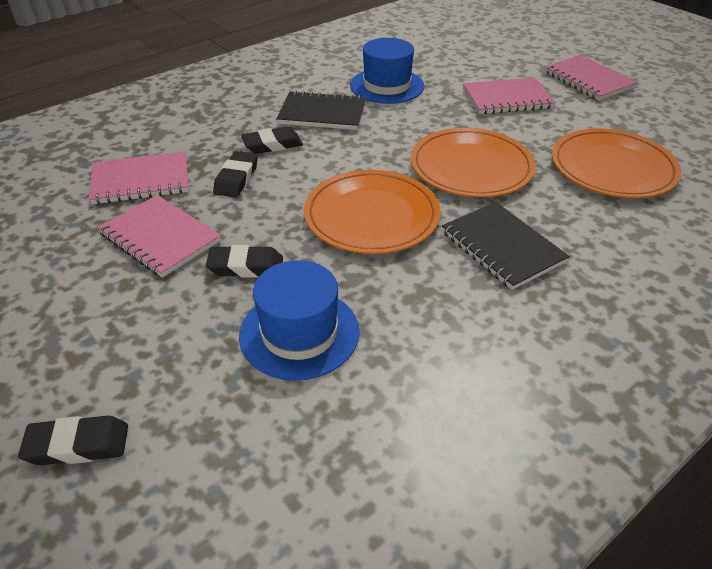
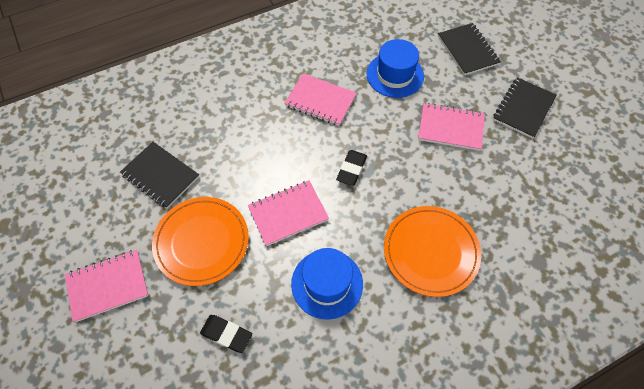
black eraser: 4 -> 2
black notebook: 2 -> 3
orange plate: 3 -> 2

